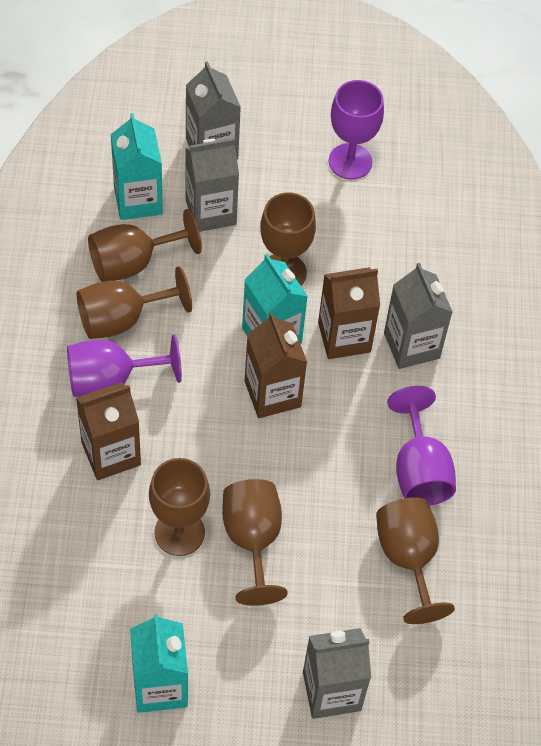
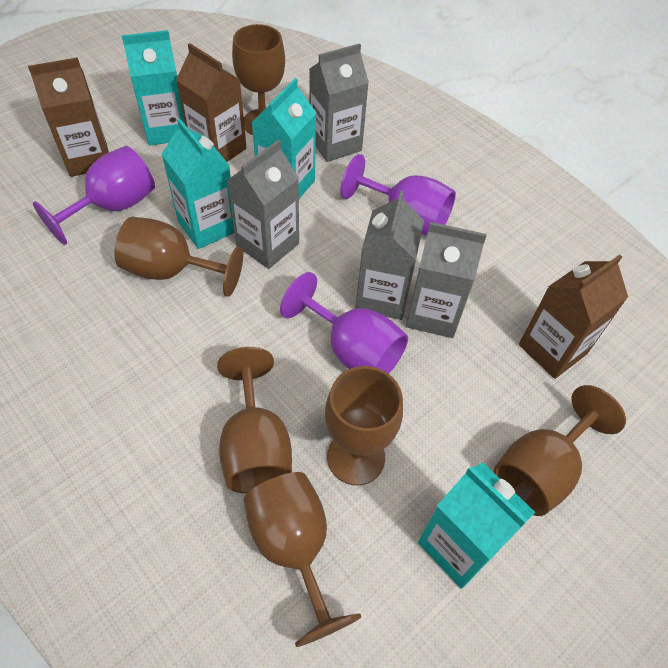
turquoise carton: 3 -> 4

